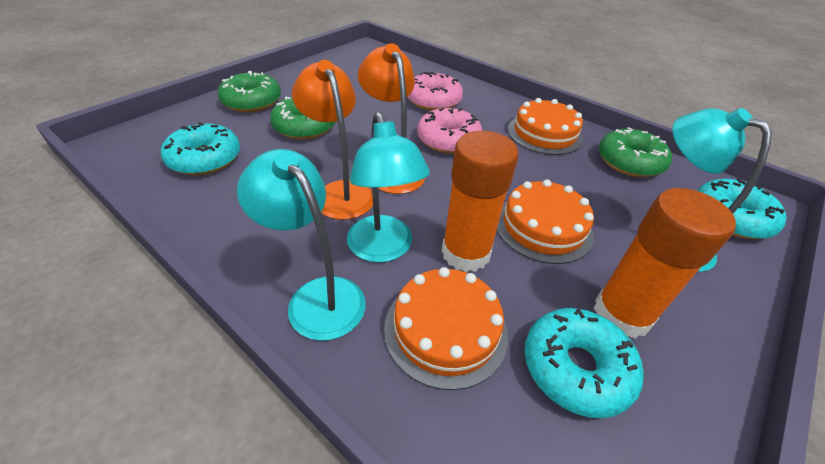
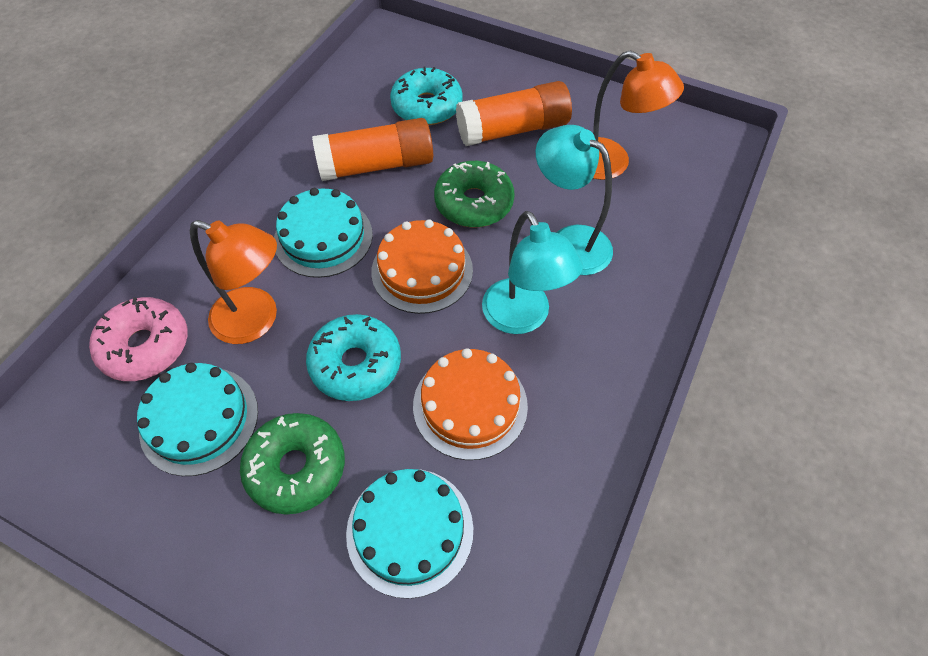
green donut: 3 -> 2
orange cake: 3 -> 2
pink donut: 2 -> 1
turquoise cake: 0 -> 3
turquoise donut: 3 -> 2
turquoise lamp: 3 -> 2

